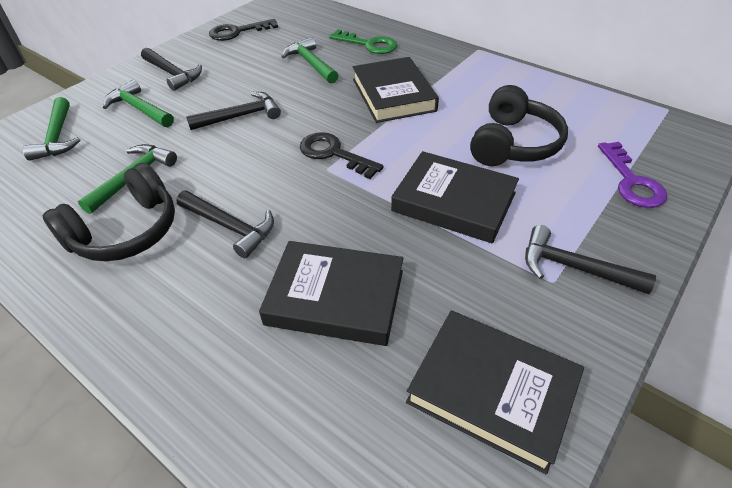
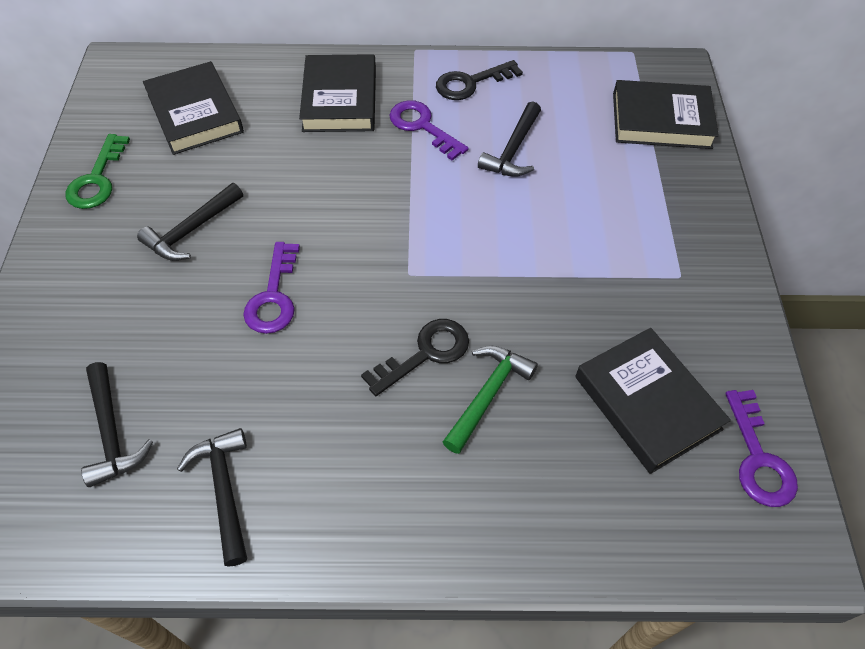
black headphones: 2 -> 0
green hammer: 4 -> 1
purple key: 1 -> 3

